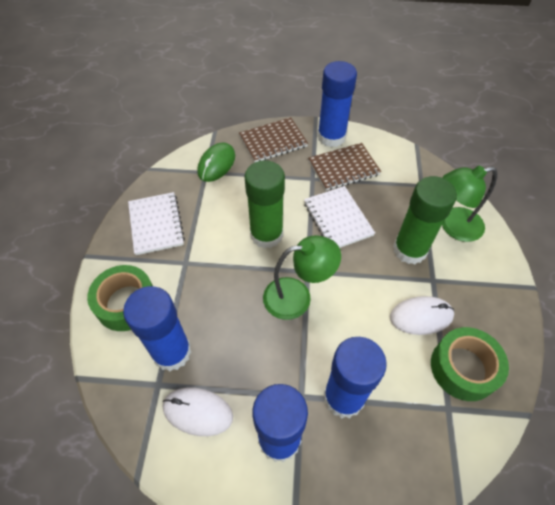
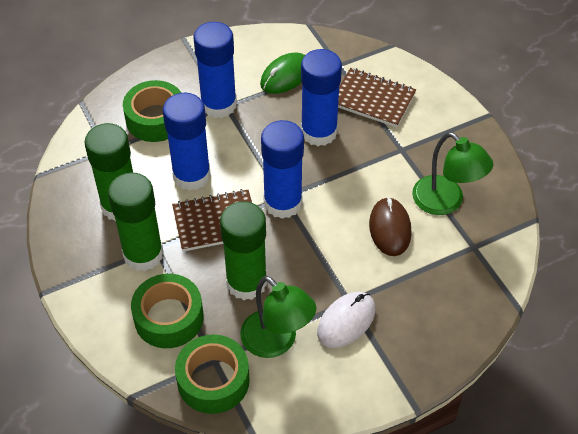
brown mouse: 0 -> 1
green glue stick: 2 -> 3
green tape: 2 -> 3
white mouse: 2 -> 1
white notebook: 2 -> 0

